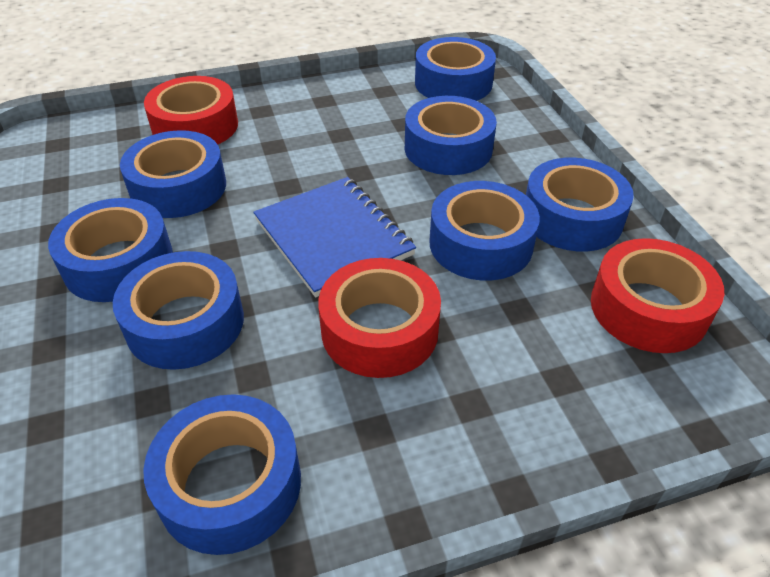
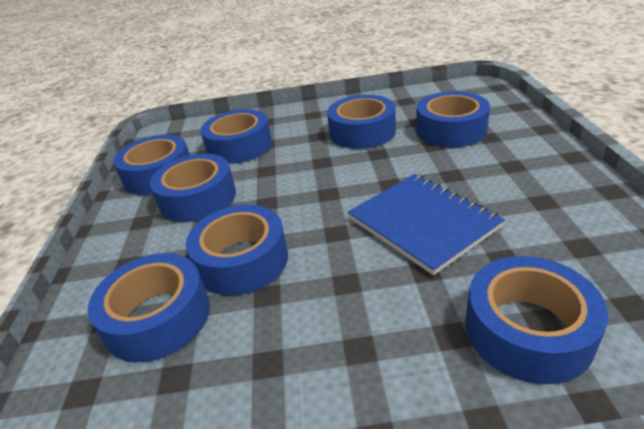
red tape: 3 -> 0

